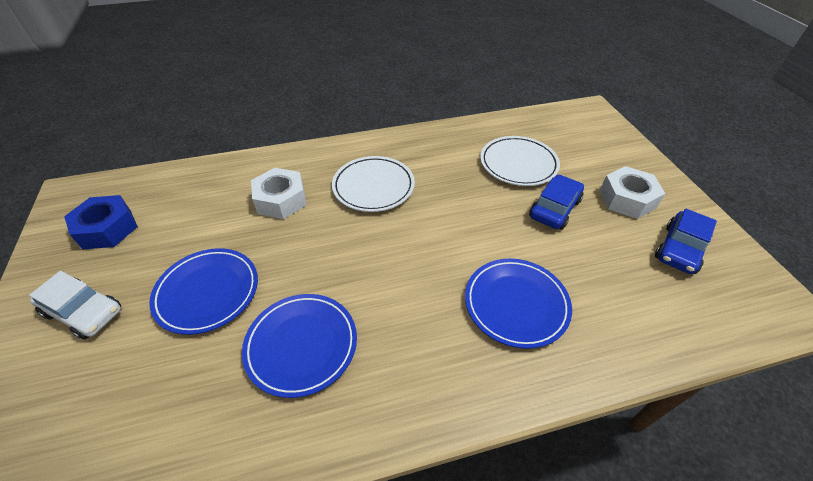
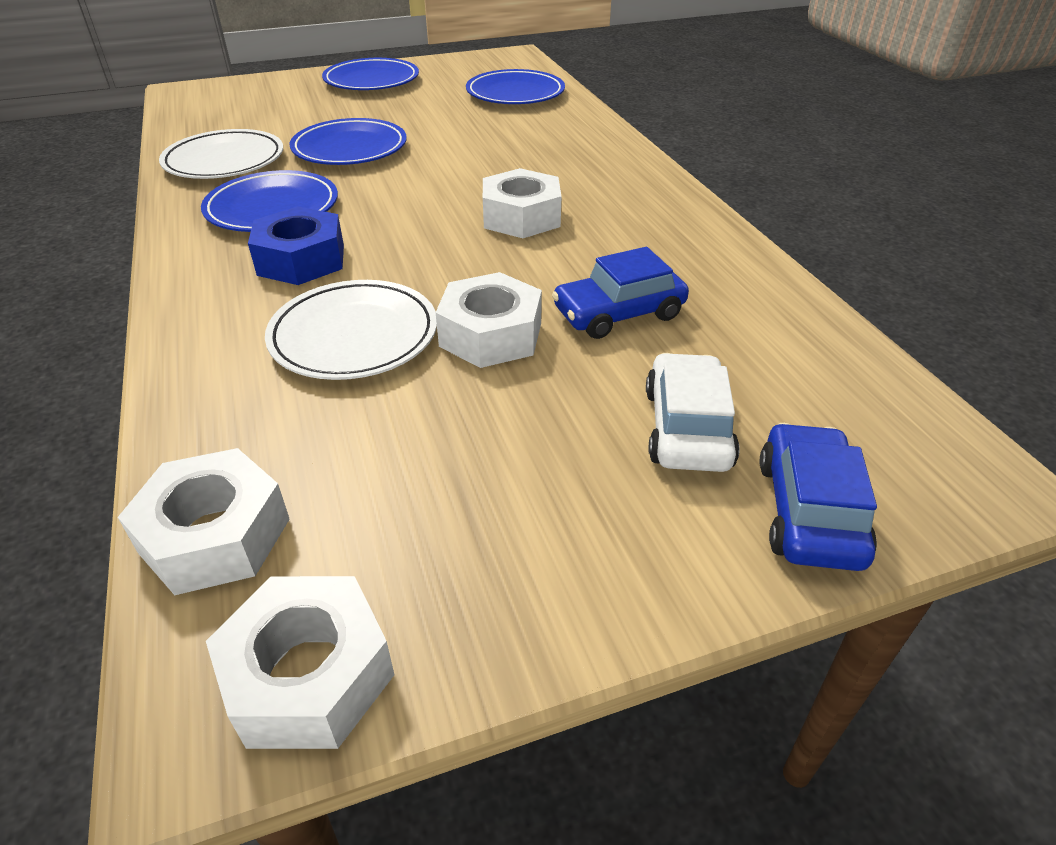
blue plate: 3 -> 4
white nut: 2 -> 4

